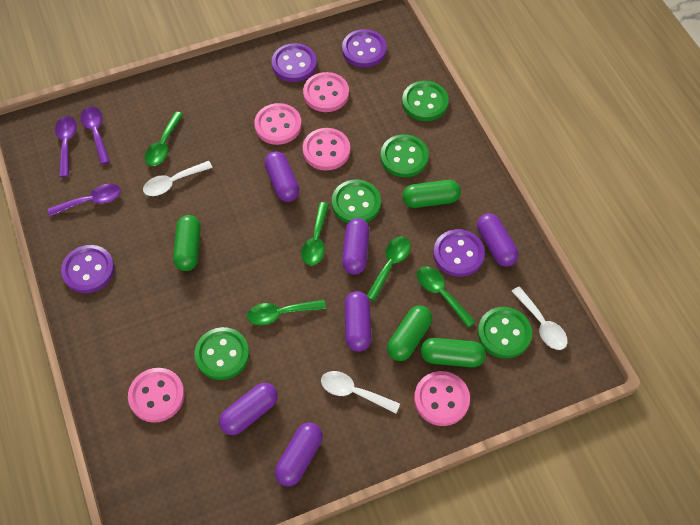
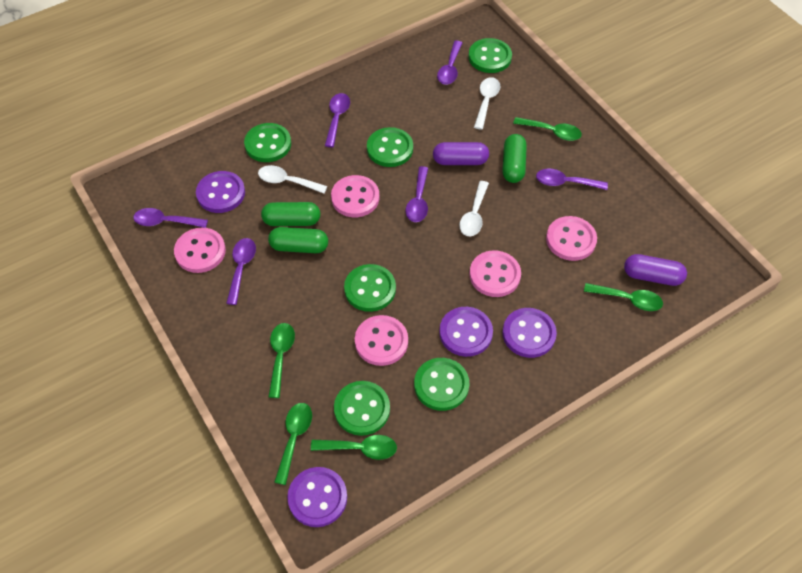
green button: 5 -> 6
green capsule: 4 -> 3
purple capsule: 6 -> 2
purple spoon: 3 -> 6

